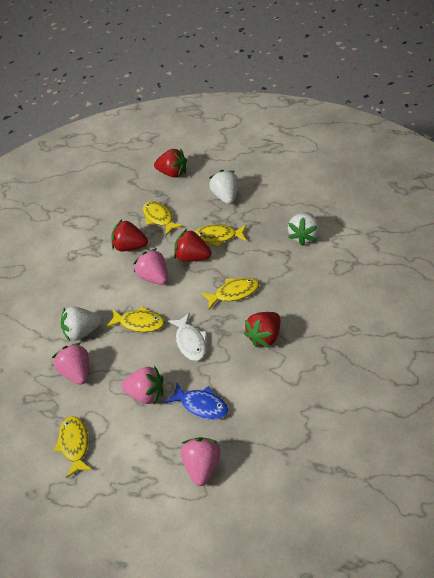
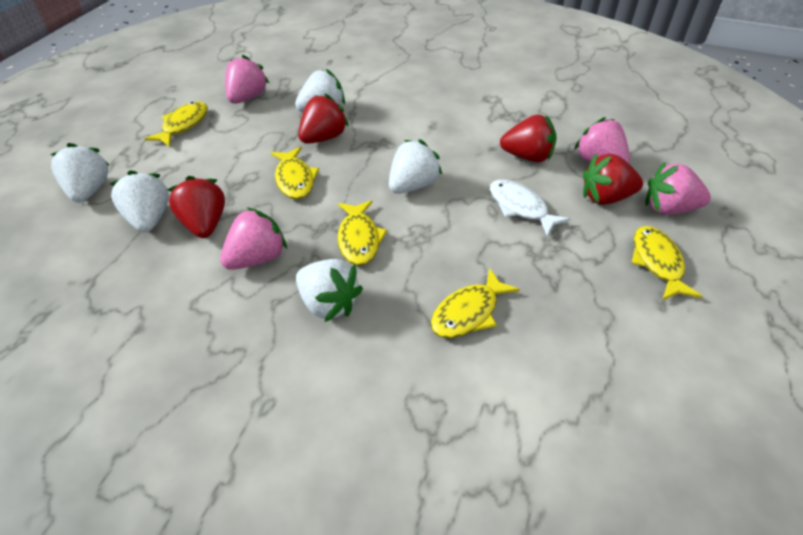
blue fish: 1 -> 0
white strawberry: 3 -> 5

